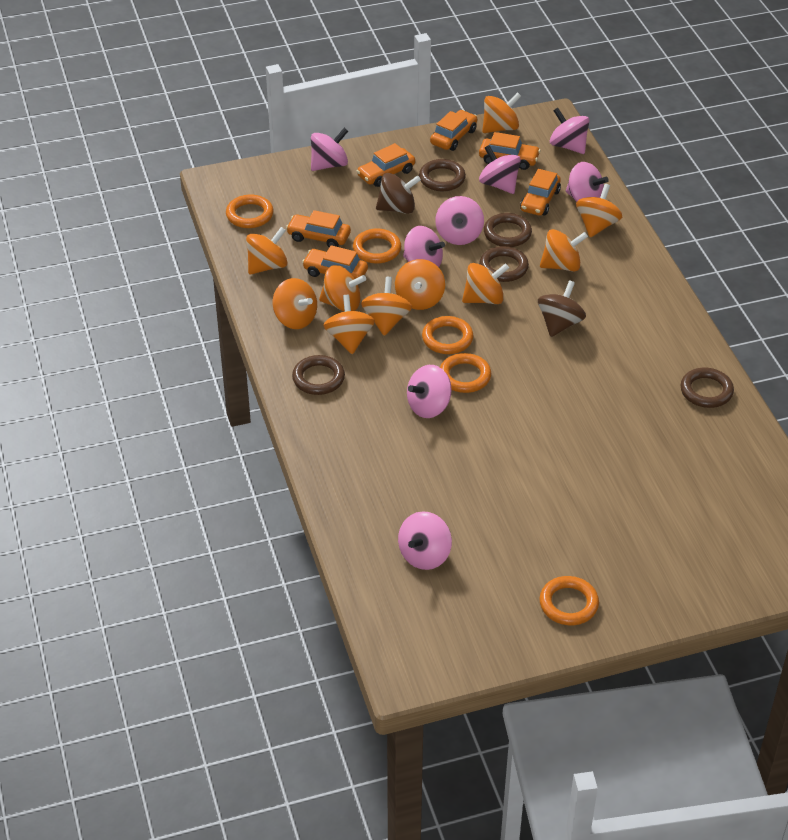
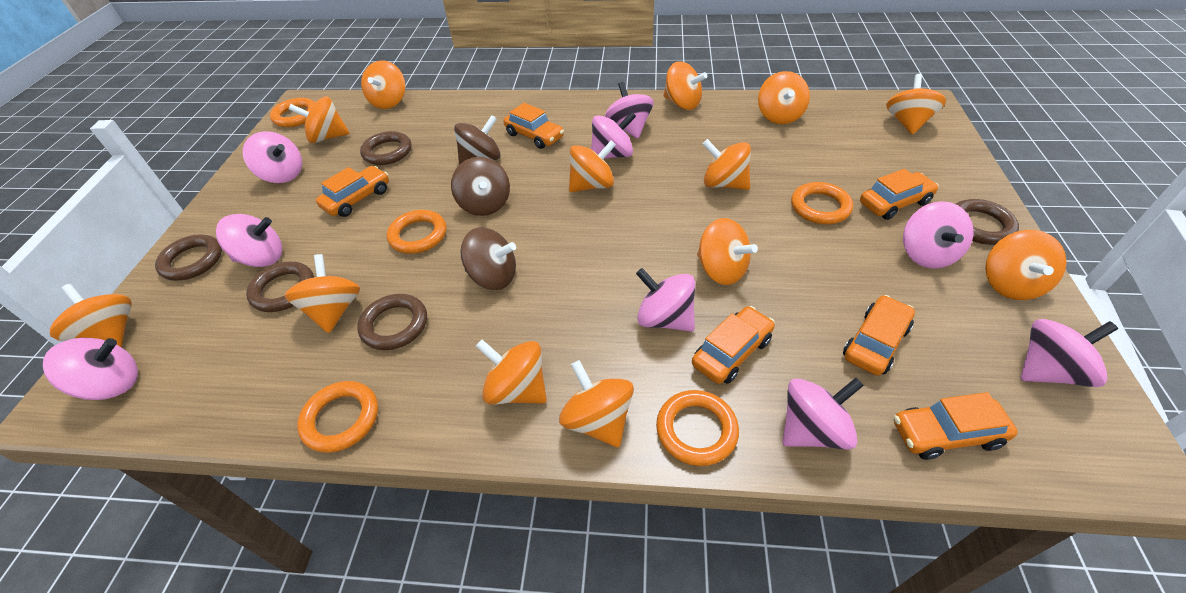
brown spinning top: 2 -> 3
orange spinning top: 10 -> 13
pink spinning top: 8 -> 9

